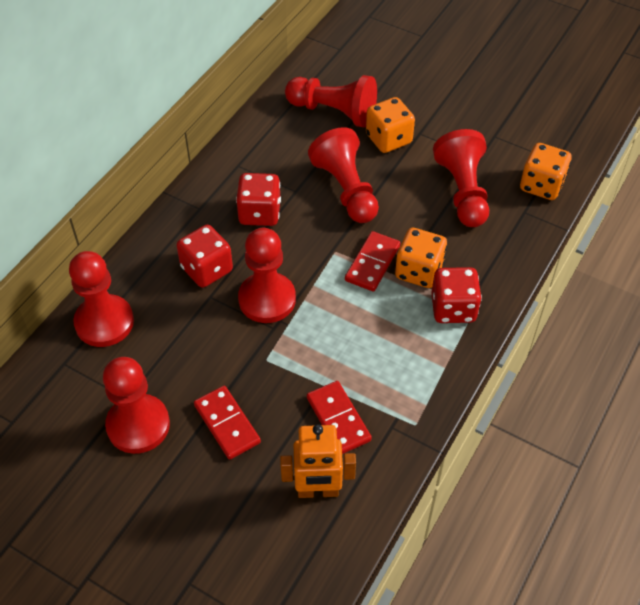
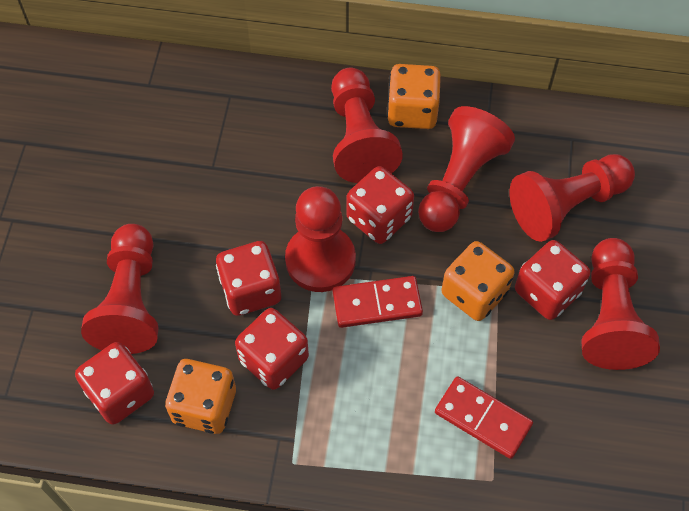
orange robot: 1 -> 0
red dice: 3 -> 5
red domino: 3 -> 2

